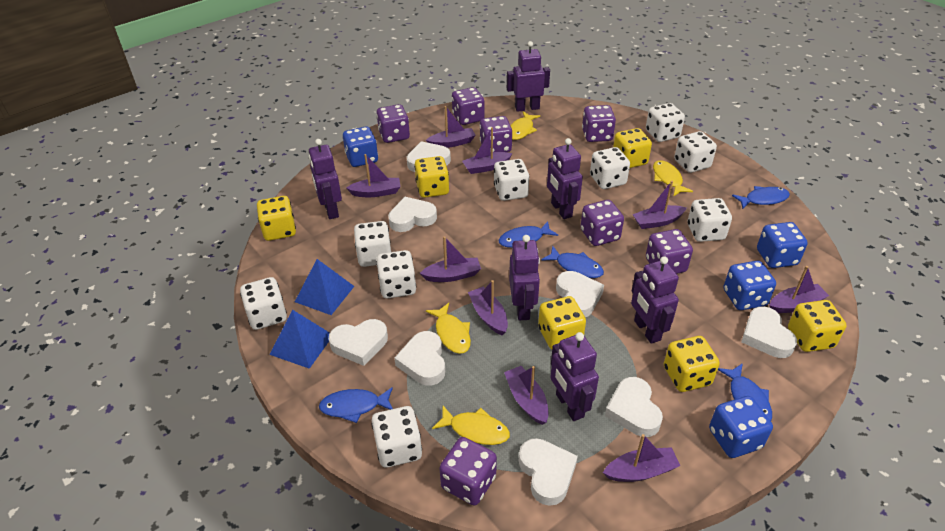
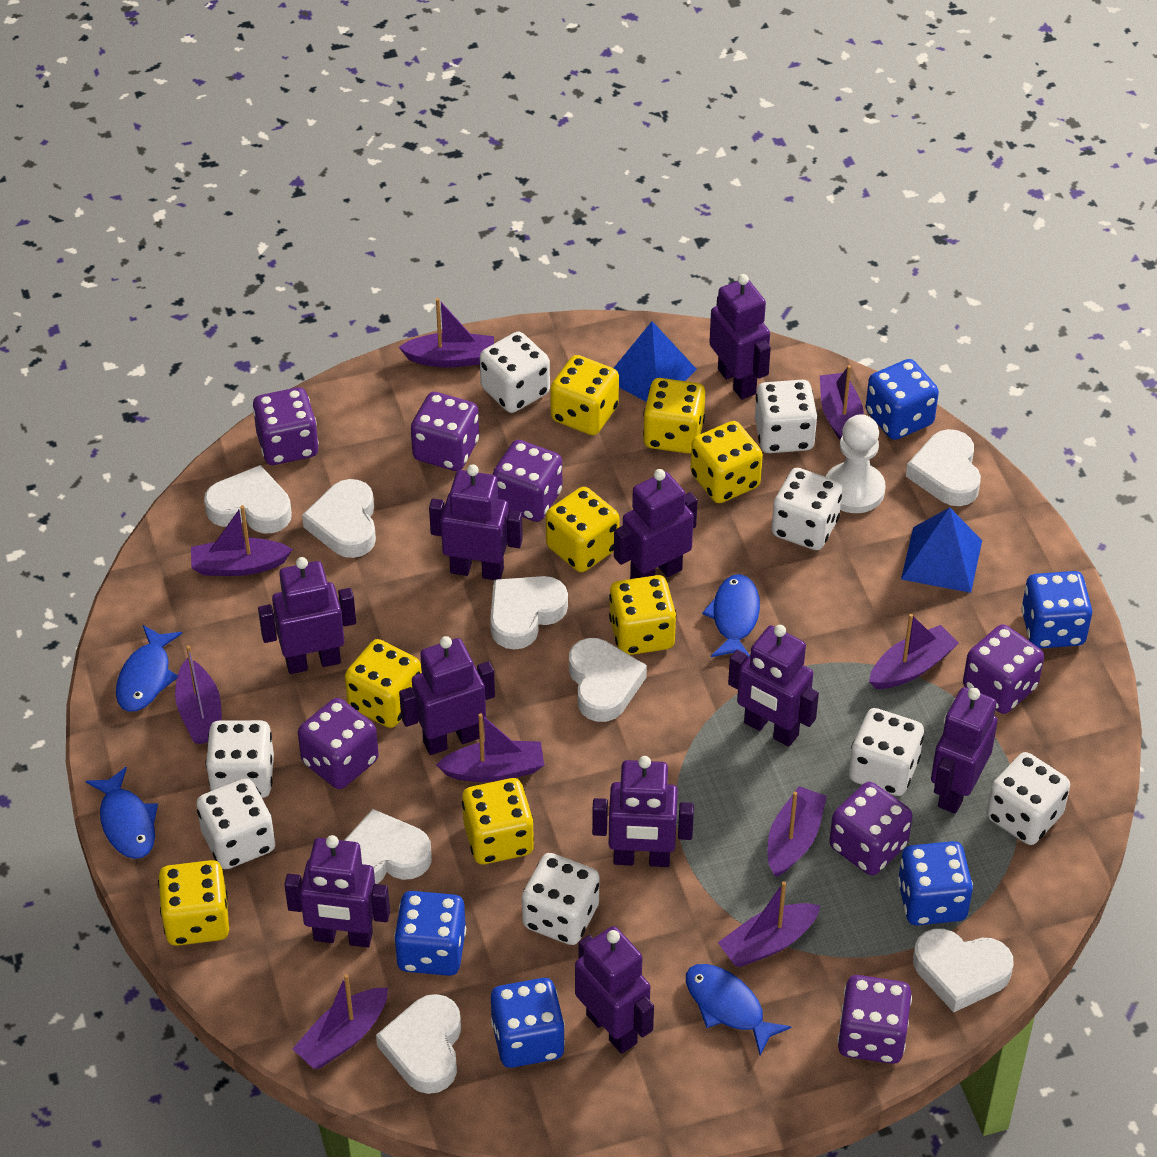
blue dice: 4 -> 5
blue fish: 5 -> 4
purple robot: 6 -> 10
white dice: 9 -> 8
white pawn: 0 -> 1
yellow dice: 6 -> 8
yellow fish: 4 -> 0

